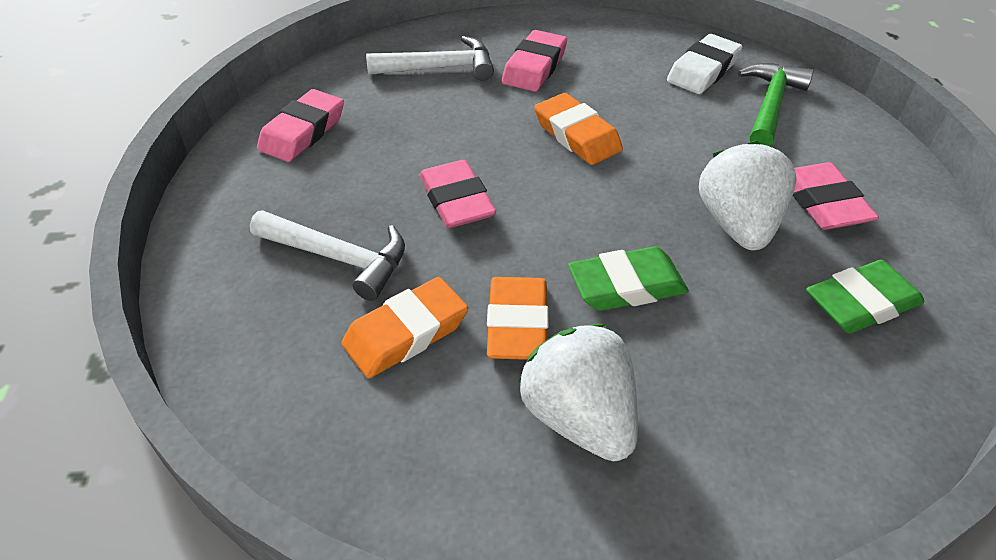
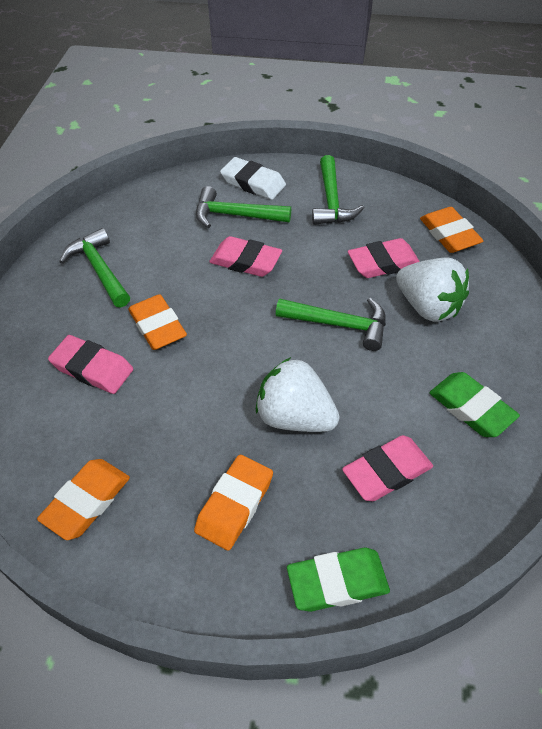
green hammer: 1 -> 4
orange eraser: 3 -> 4
white hammer: 2 -> 0

